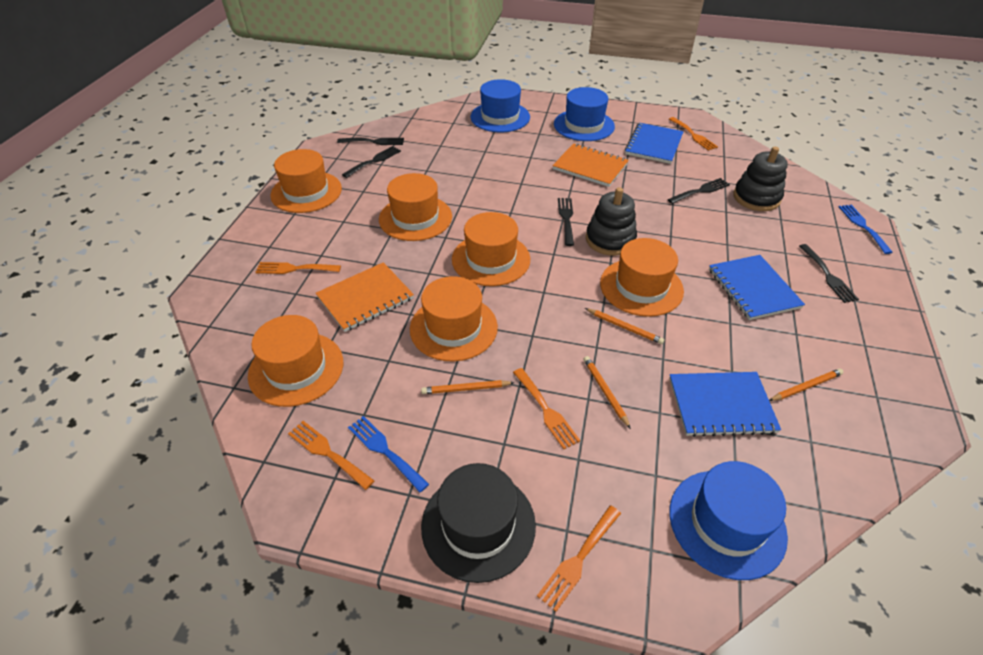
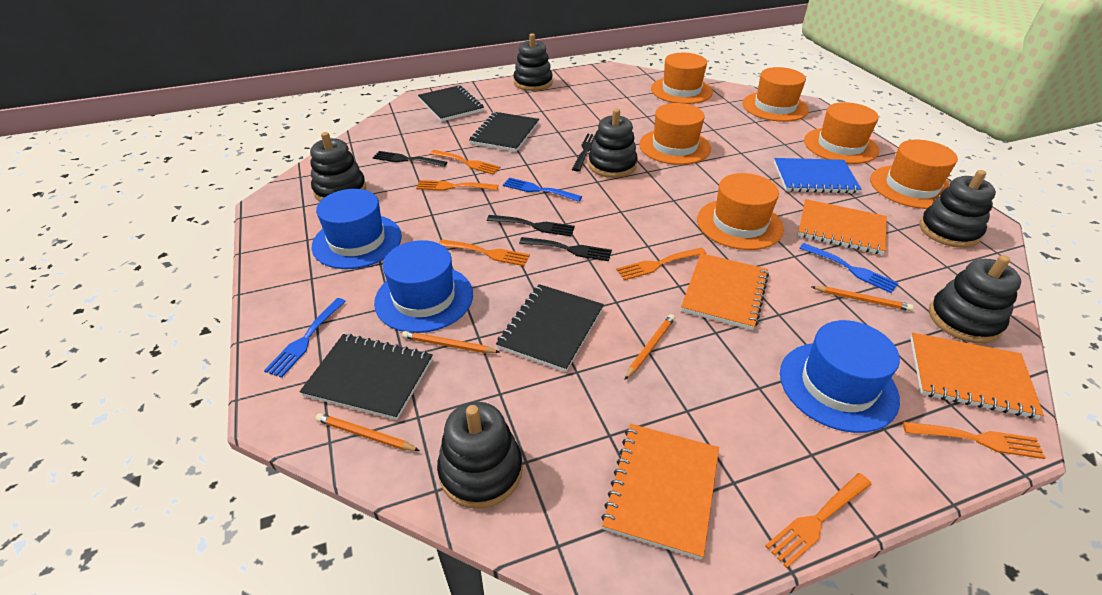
black fork: 5 -> 4
black hat: 1 -> 0
black notebook: 0 -> 4
black stacking toy: 2 -> 6
blue fork: 2 -> 3
blue notebook: 3 -> 1
orange fork: 5 -> 6
orange notebook: 2 -> 4

